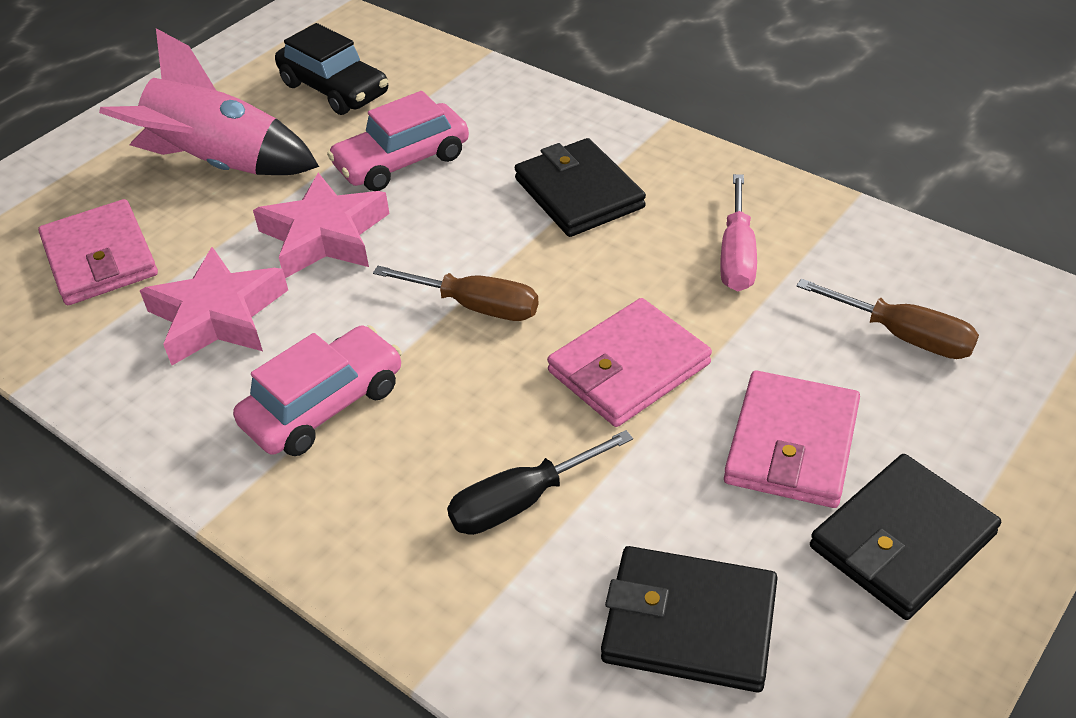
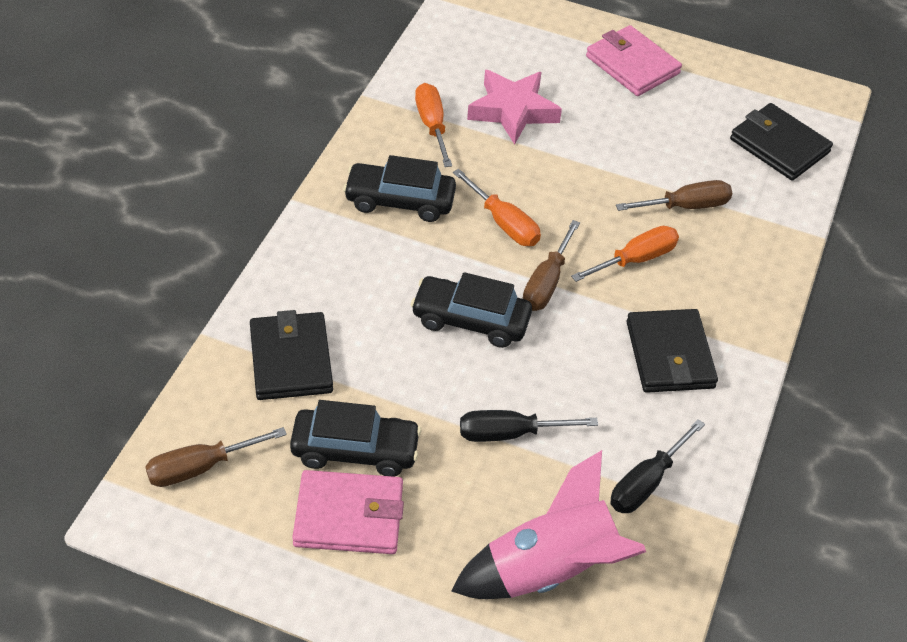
black car: 1 -> 3
black screwdriver: 1 -> 2
brown screwdriver: 2 -> 3
orange screwdriver: 0 -> 3
pink car: 2 -> 0
pink screwdriver: 1 -> 0
pink star: 2 -> 1
pink wallet: 3 -> 2

